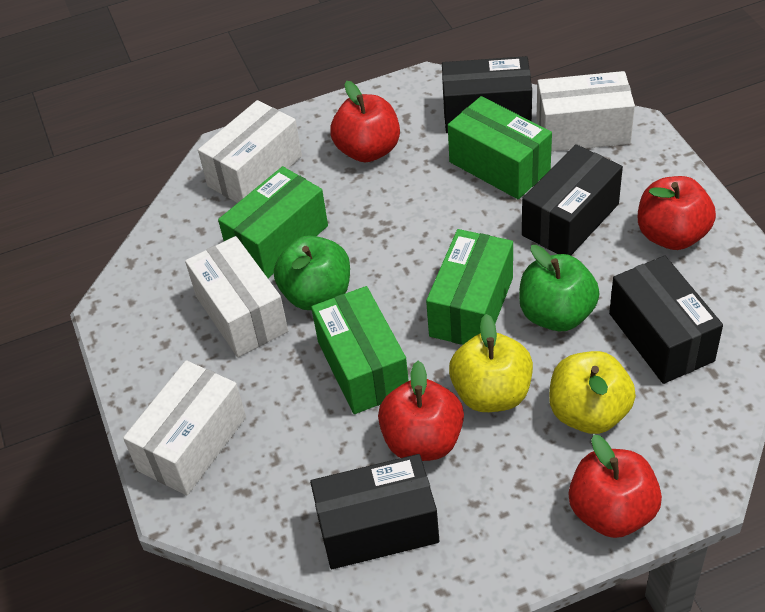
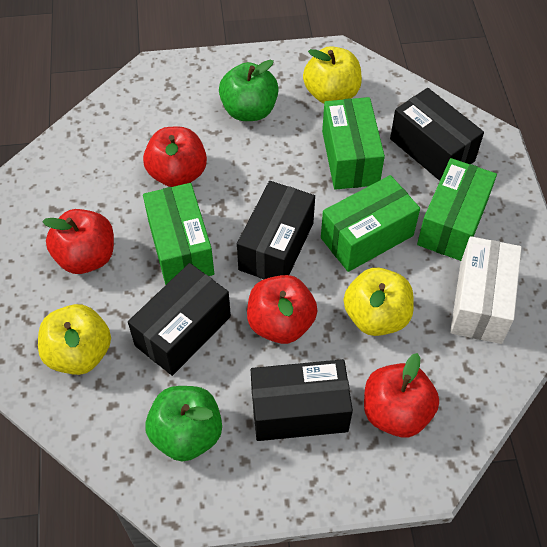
white box: 4 -> 1
yellow apple: 2 -> 3

